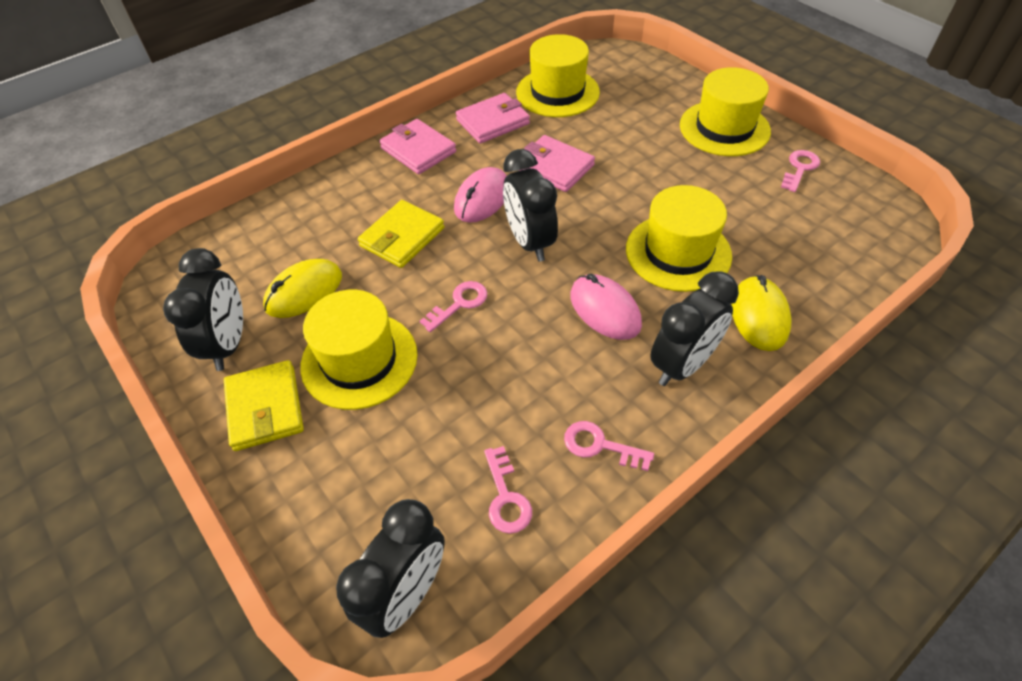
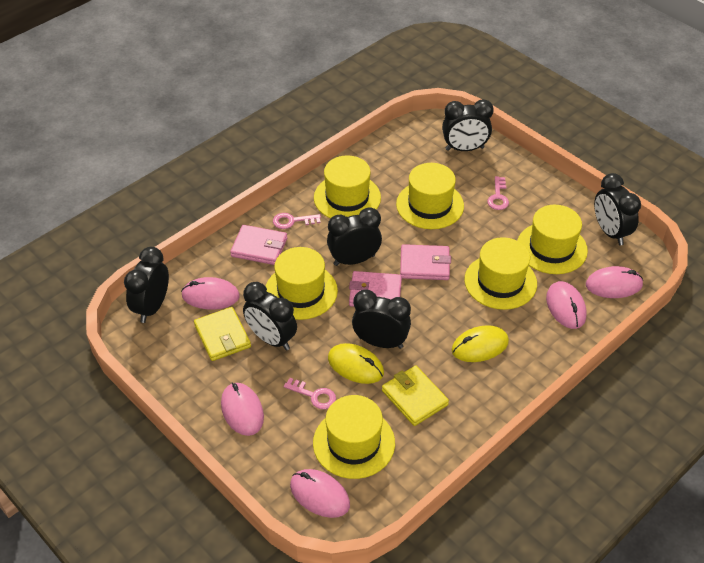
black clock: 4 -> 6
pink key: 4 -> 3
pink mouse: 2 -> 5
yellow hat: 4 -> 6

